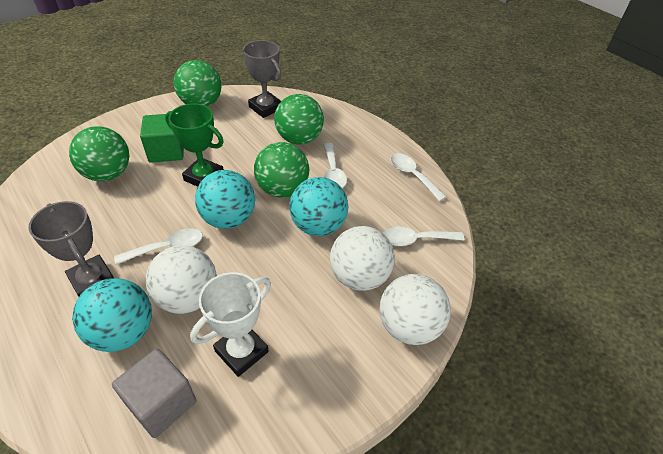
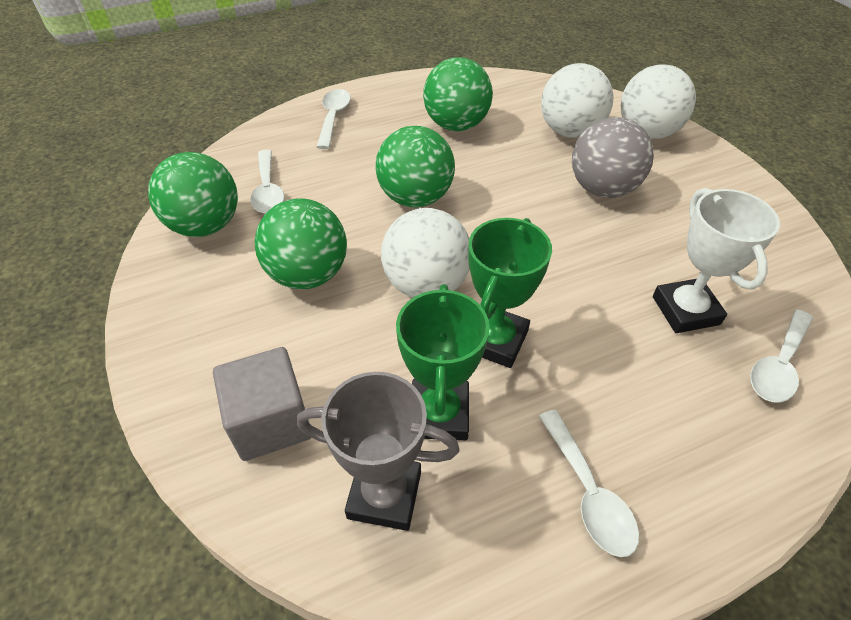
green cube: 1 -> 0
green trophy: 1 -> 2
grey ball: 0 -> 1
grey trophy: 2 -> 1
turquoise ball: 3 -> 0

